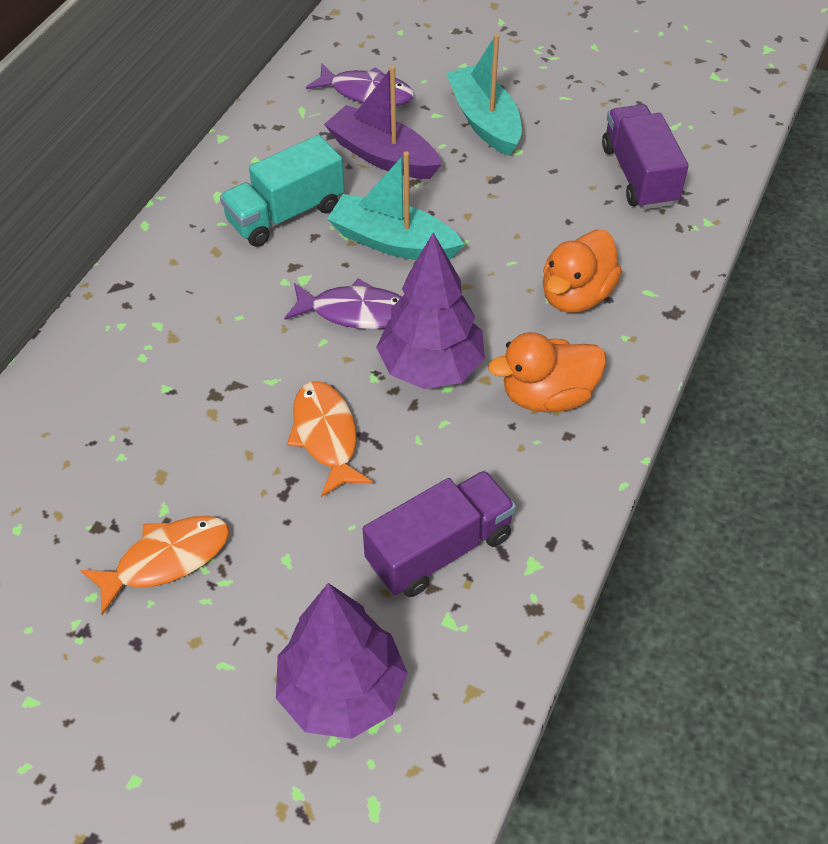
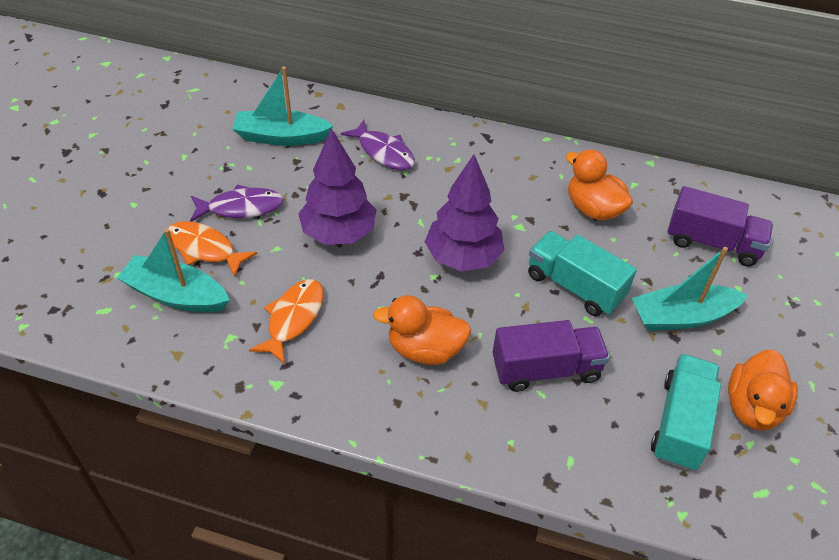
orange duck: 2 -> 3
purple boat: 1 -> 0
turquoise boat: 2 -> 3
turquoise truck: 1 -> 2

